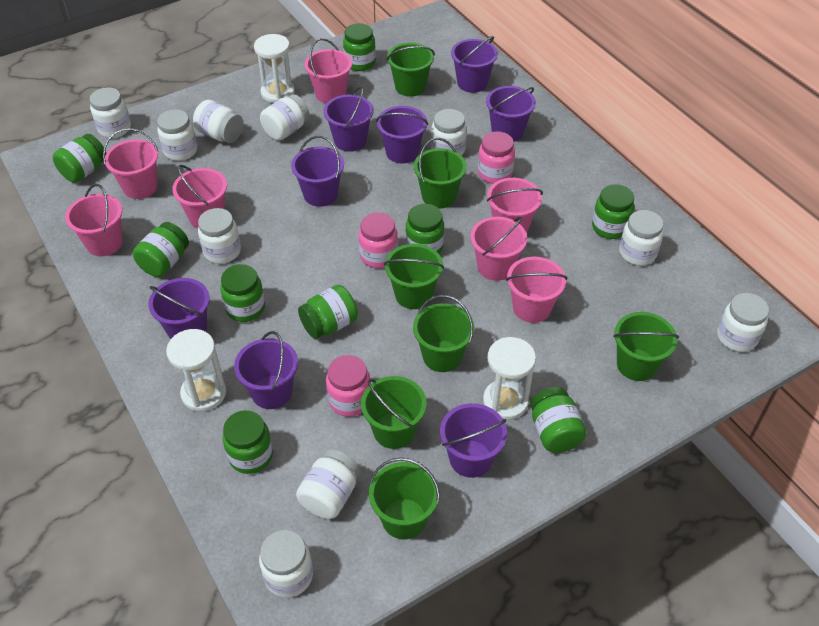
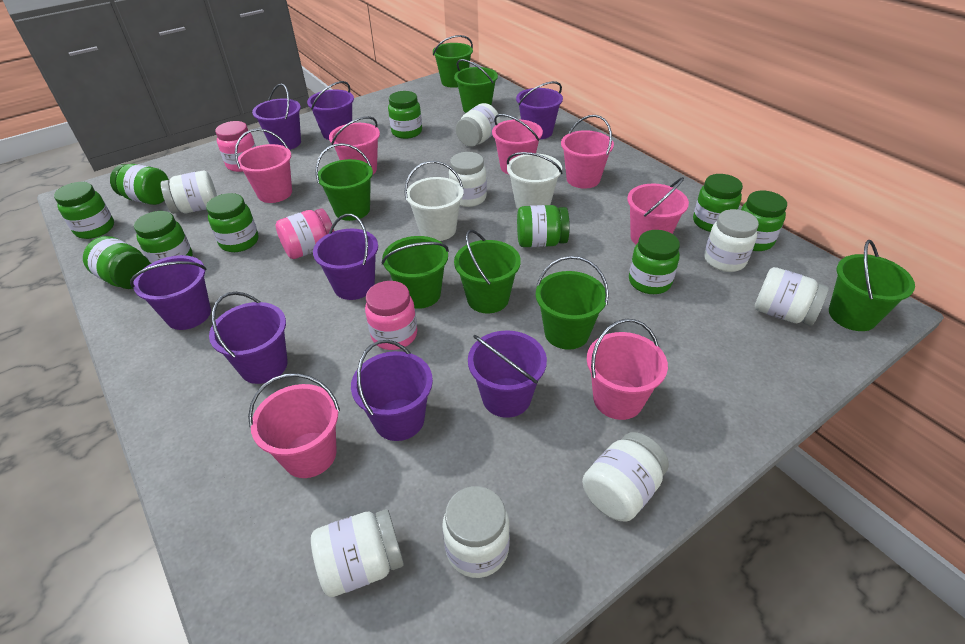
green jar: 9 -> 10
white bucket: 0 -> 2
white hourglass: 3 -> 0
white jar: 10 -> 8

